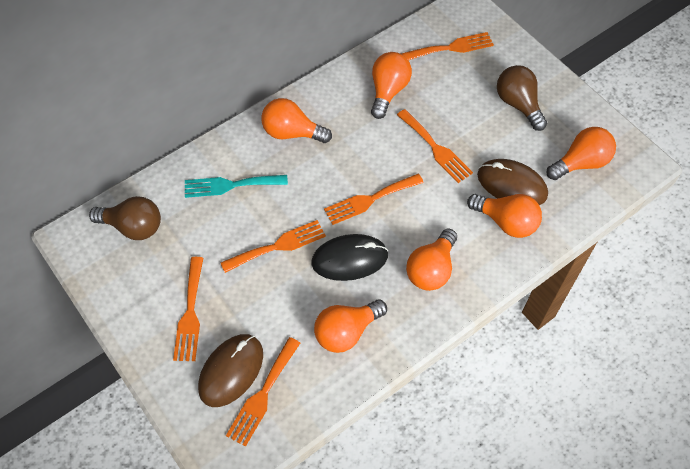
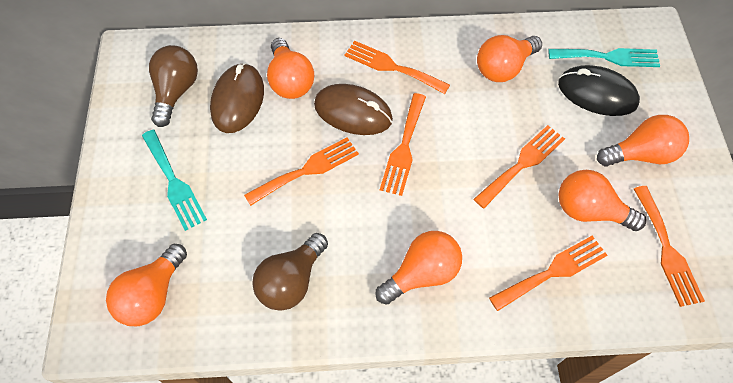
turquoise fork: 1 -> 2

